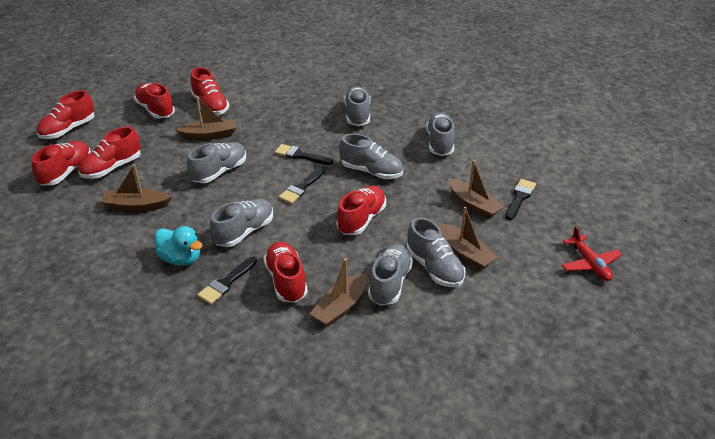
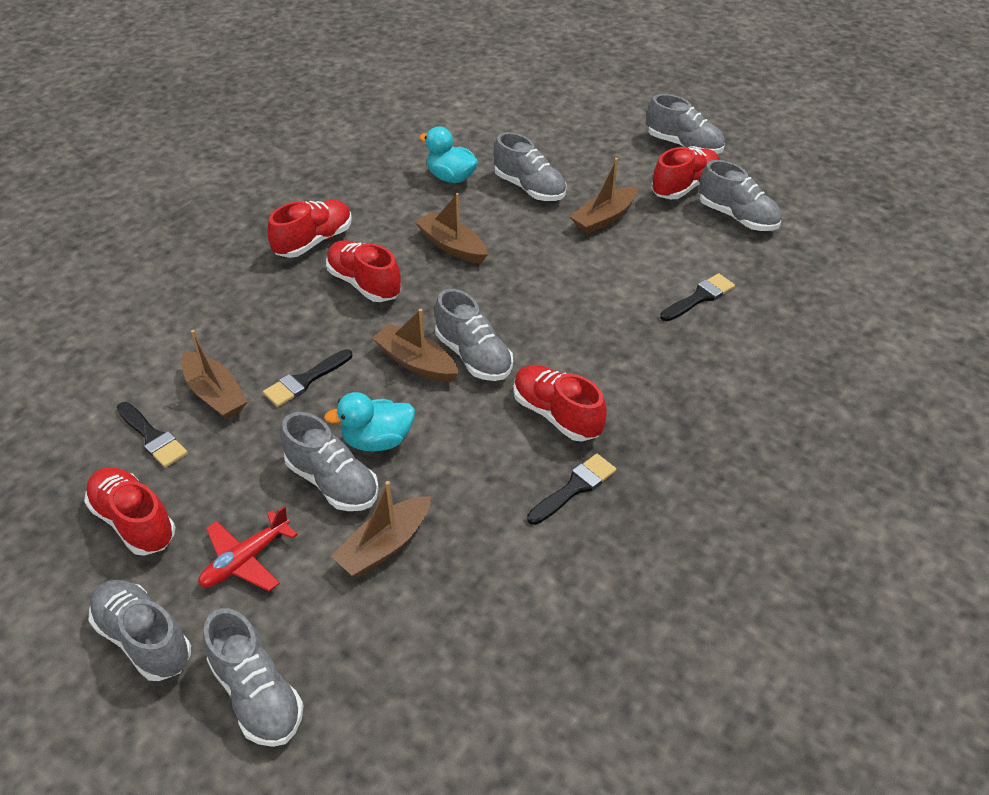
red shoe: 7 -> 5
turquoise duck: 1 -> 2

